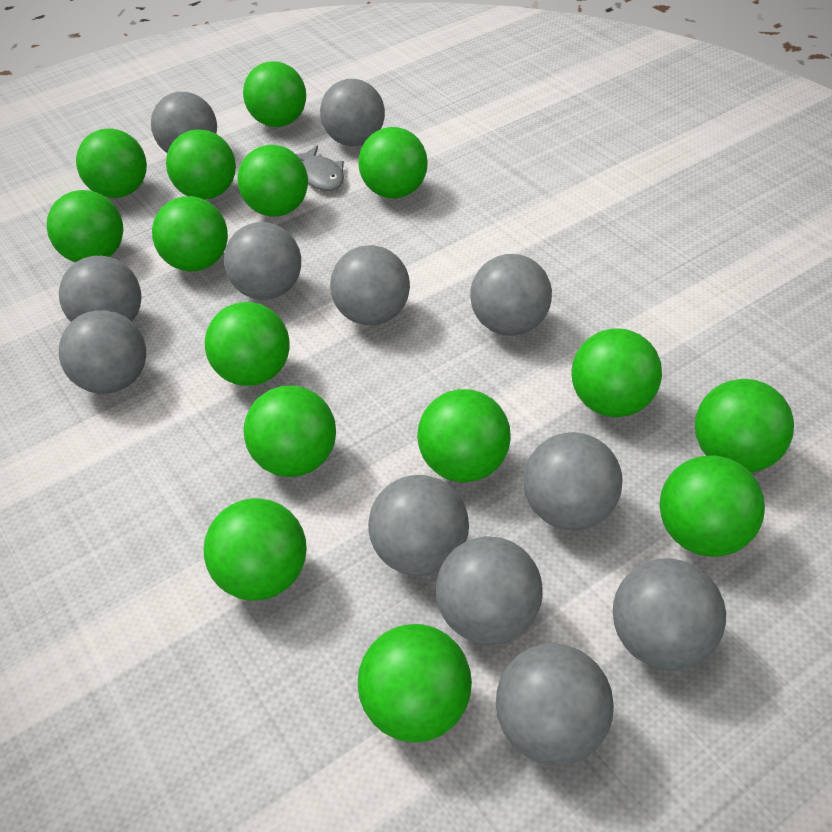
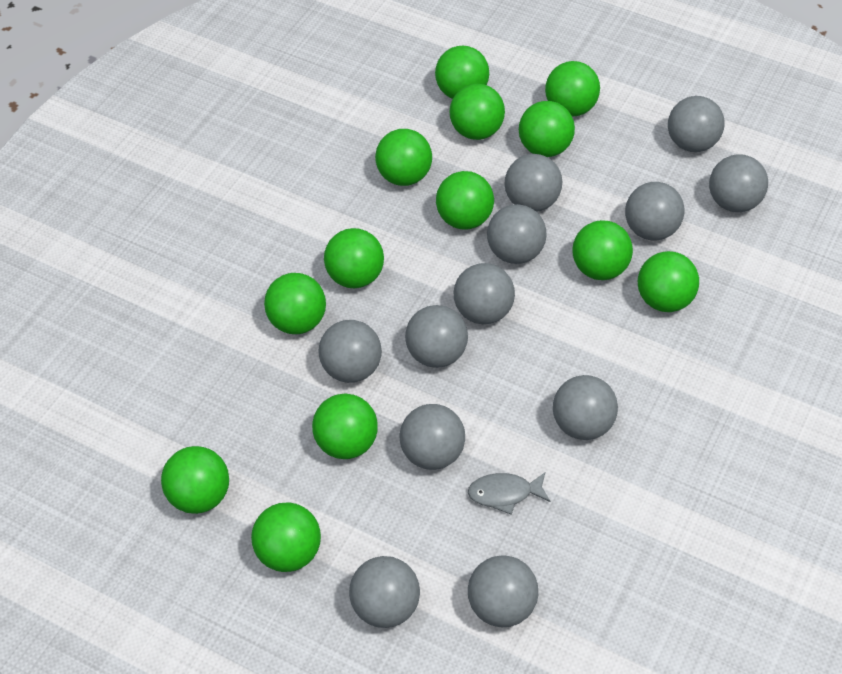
green ball: 15 -> 13

